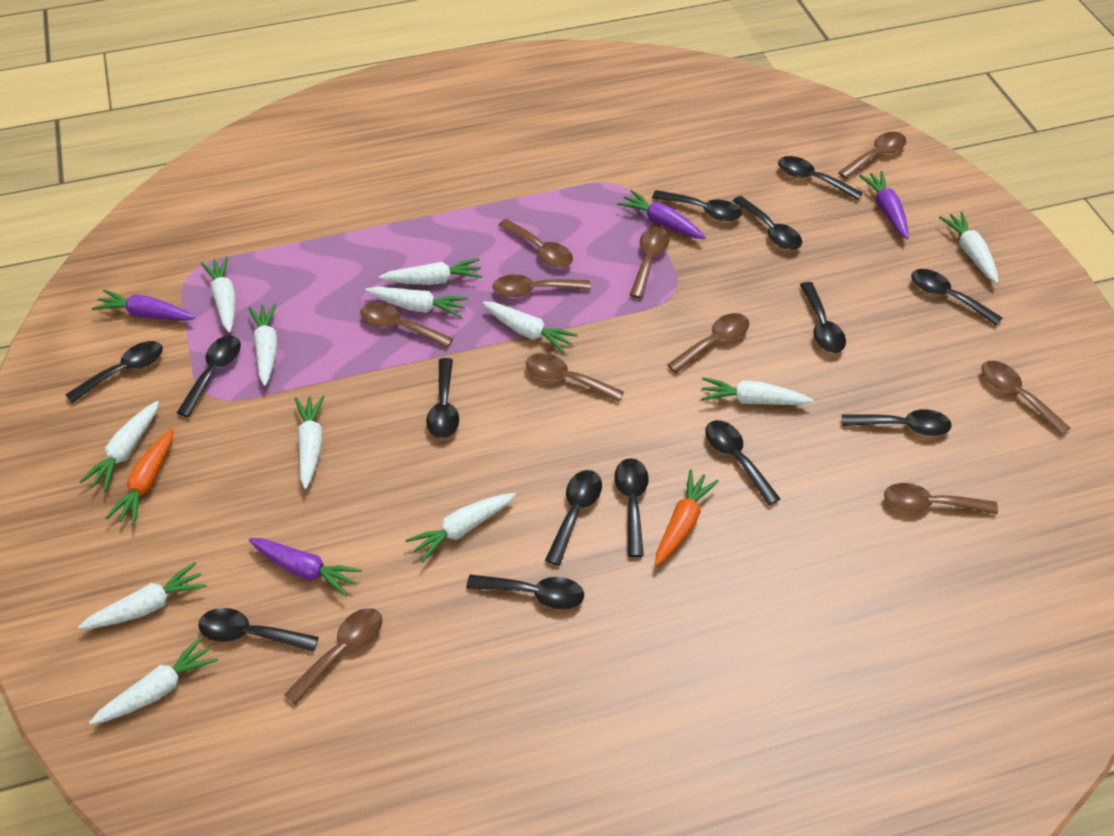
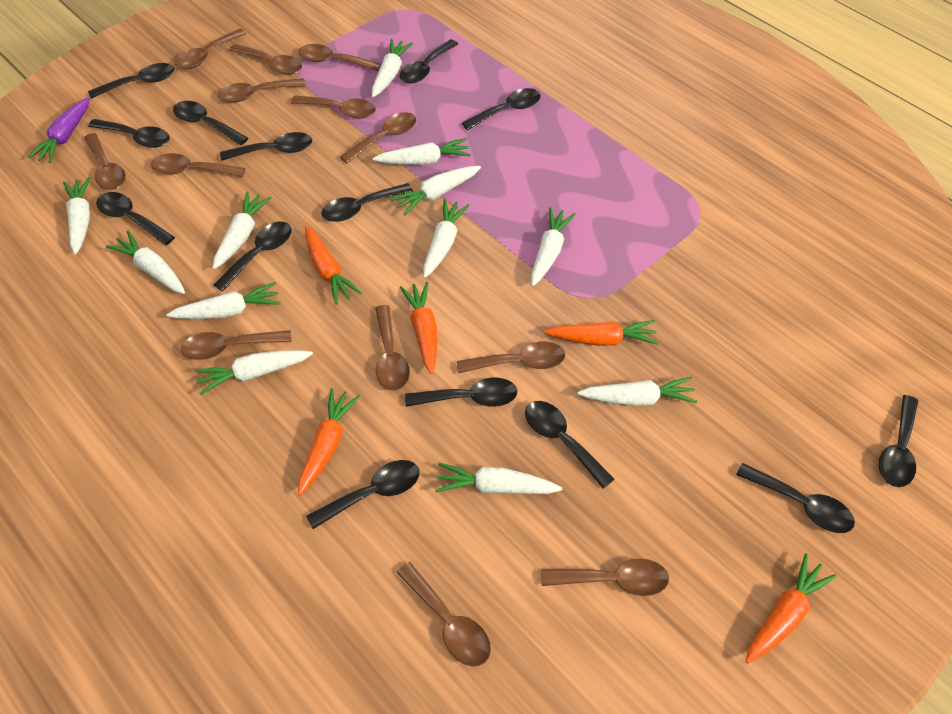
brown spoon: 10 -> 13
orange carrot: 2 -> 5
purple carrot: 4 -> 1

